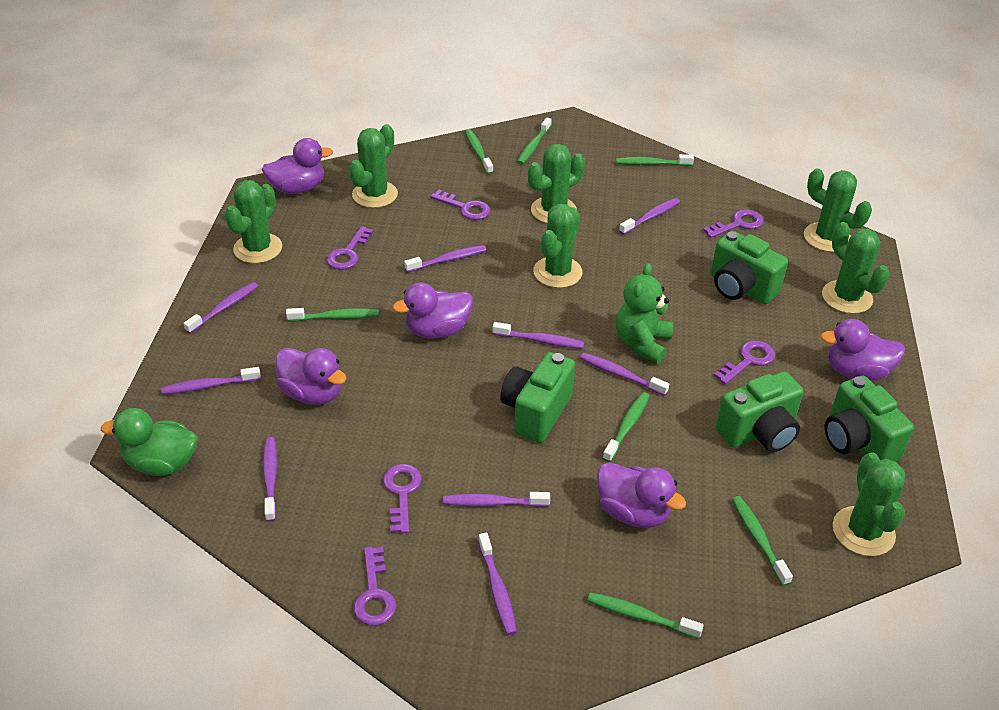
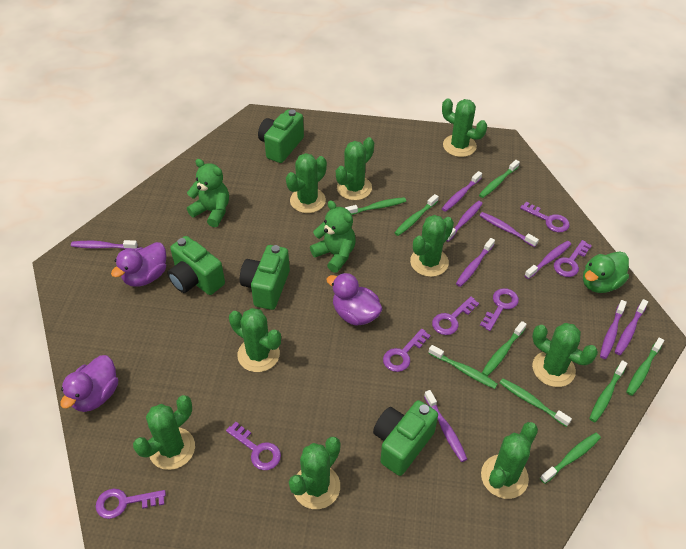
green cactus: 7 -> 9
green teddy bear: 1 -> 2
green toothbrush: 7 -> 9
purple duck: 5 -> 3
purple key: 6 -> 7

